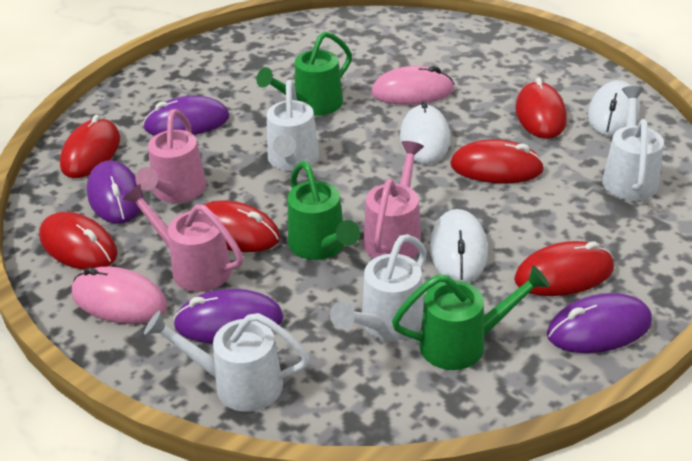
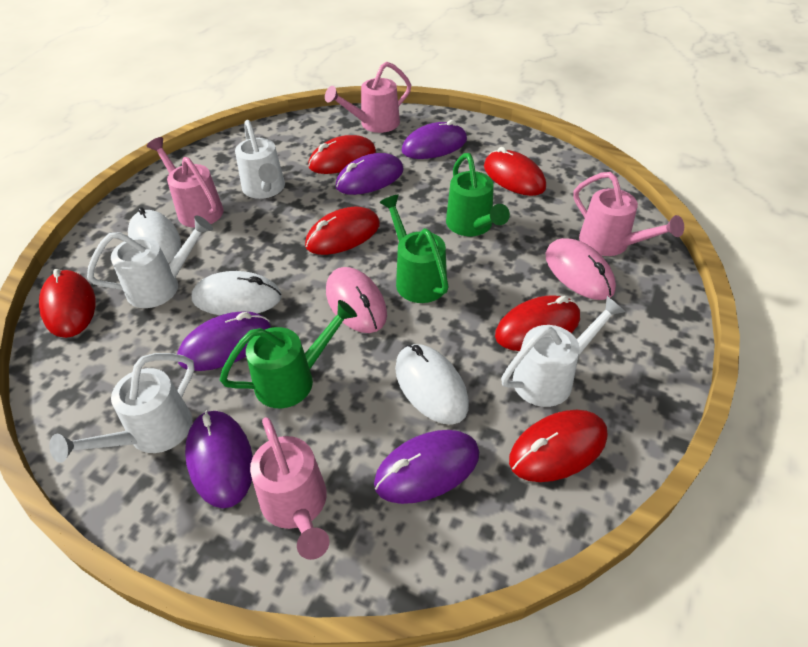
pink watering can: 3 -> 4
purple mouse: 4 -> 5

